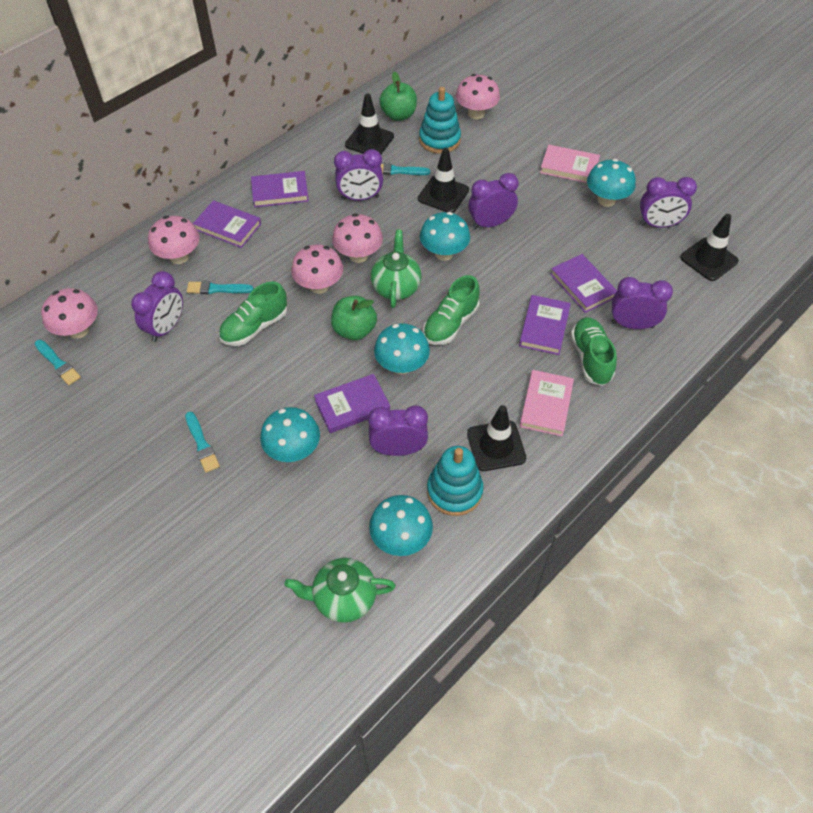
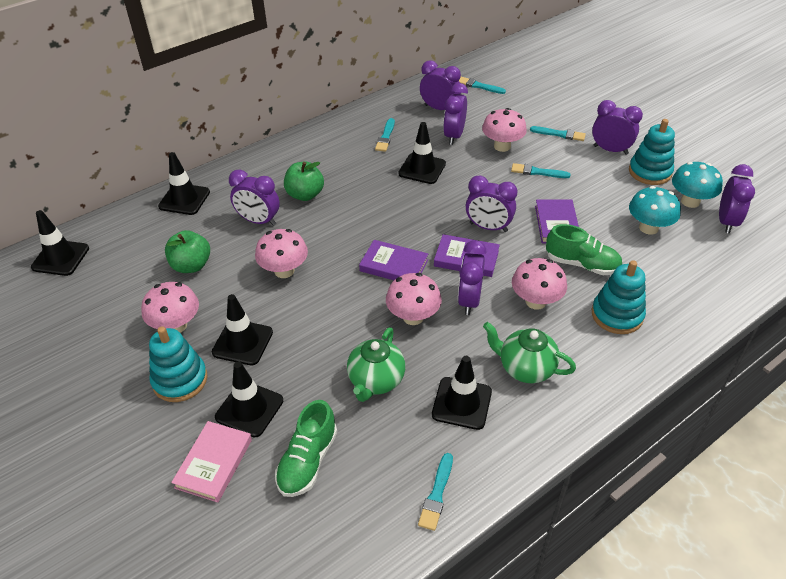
black traffic cone: 4 -> 6
green shoe: 3 -> 2
pink book: 2 -> 1
purple book: 5 -> 3
purple clock: 6 -> 7
turquoise brush: 4 -> 5
turquoise mushroom: 5 -> 2
turquoise stacking toy: 2 -> 3

